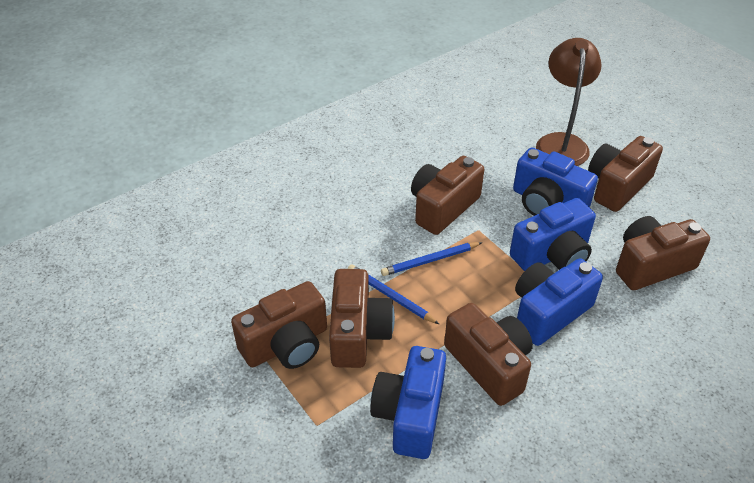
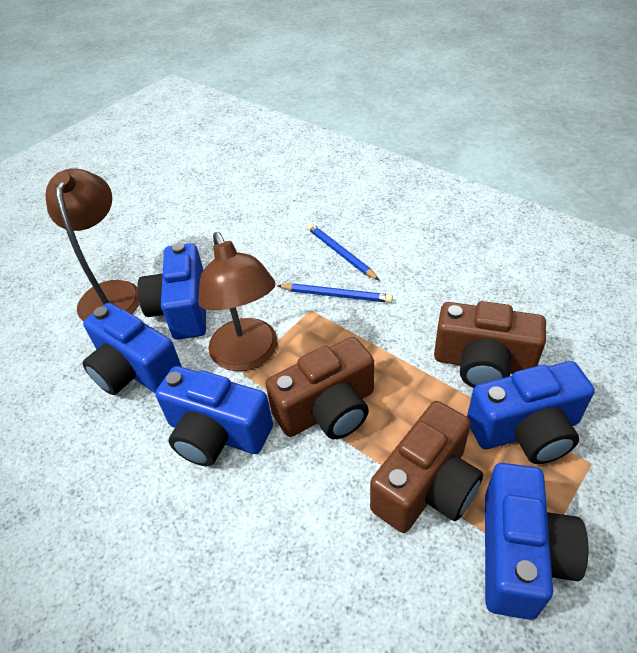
blue camera: 4 -> 5
brown camera: 6 -> 3
brown lamp: 1 -> 2

